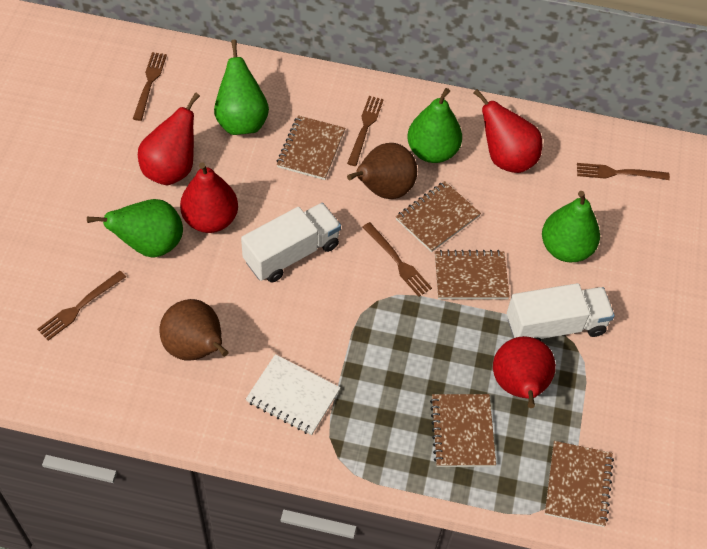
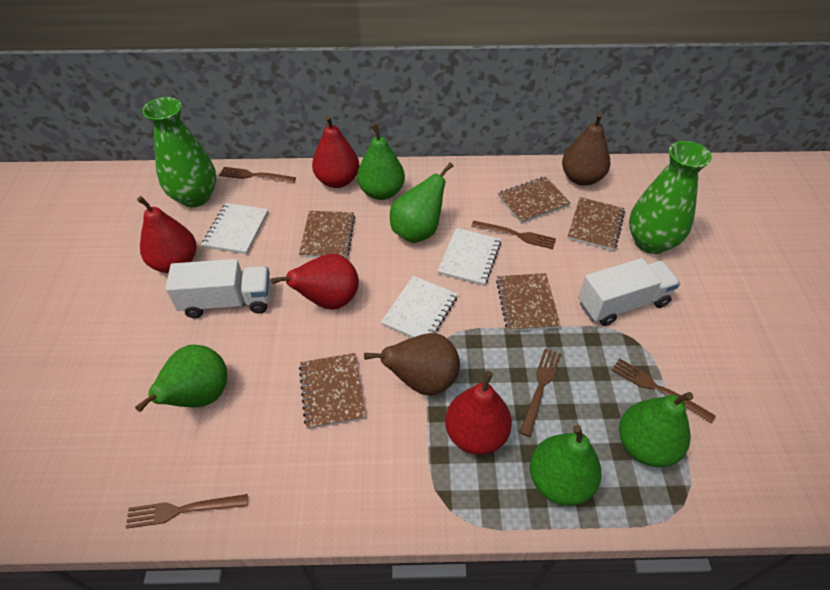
green pear: 4 -> 5
green vase: 0 -> 2
white notebook: 1 -> 3

